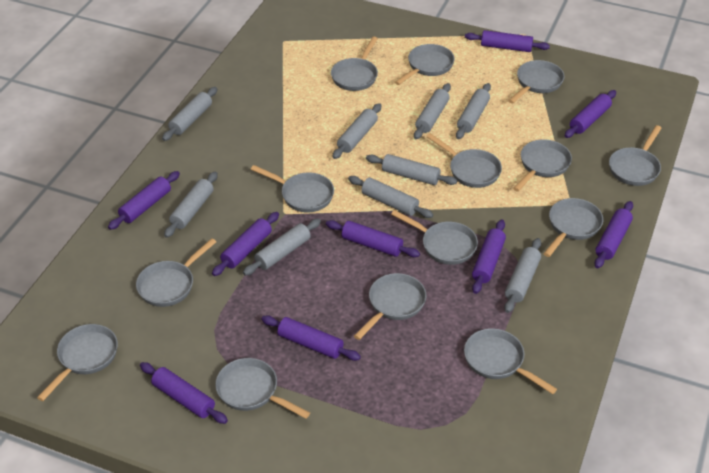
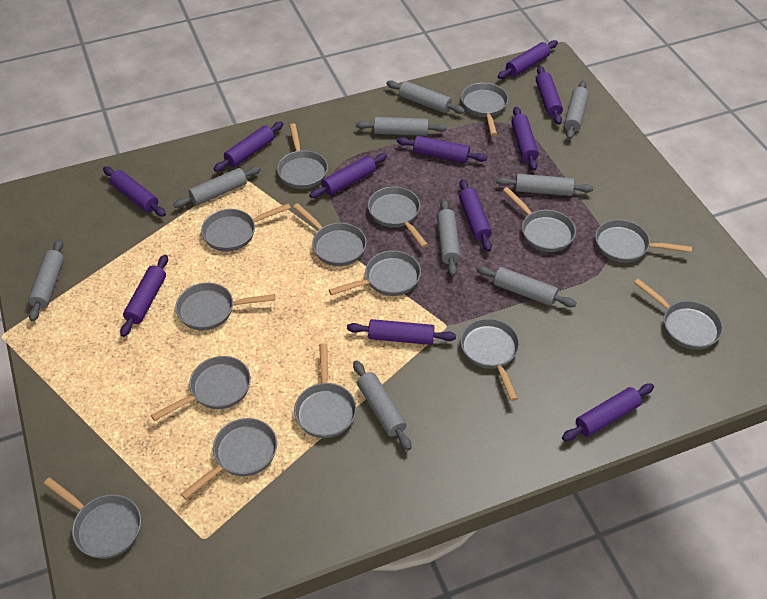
grey pan: 14 -> 15
purple rolling pin: 9 -> 11

